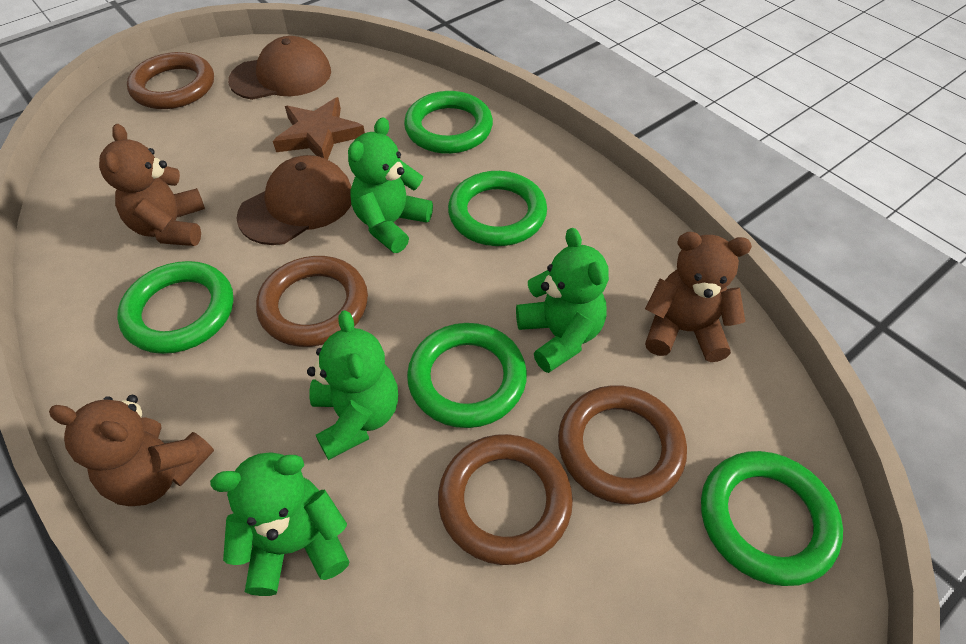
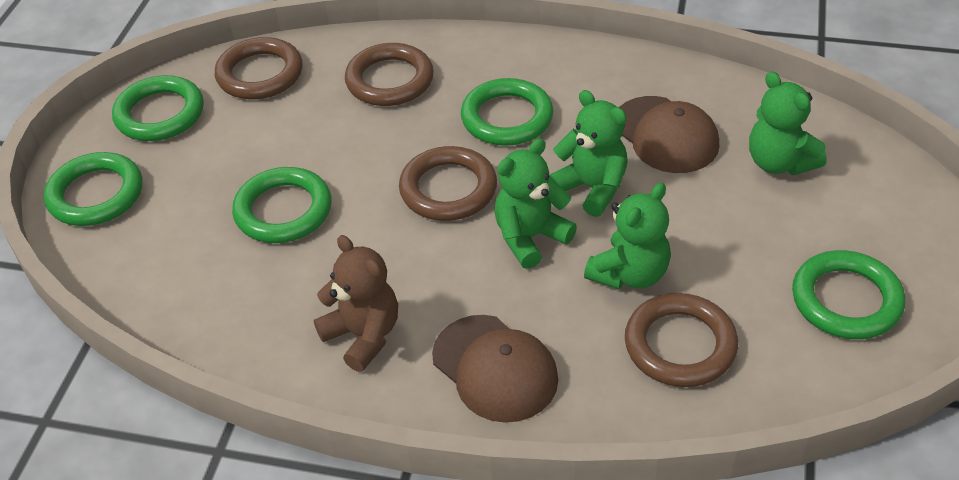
brown star: 1 -> 0
brown teddy bear: 3 -> 1

